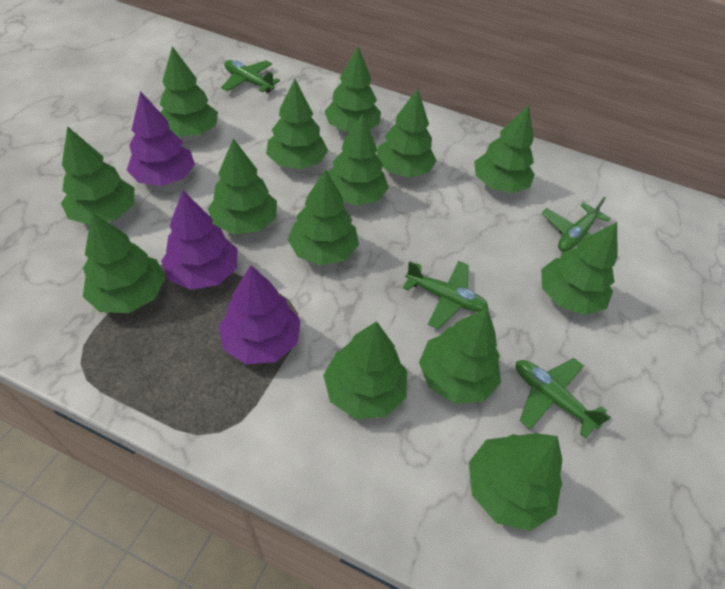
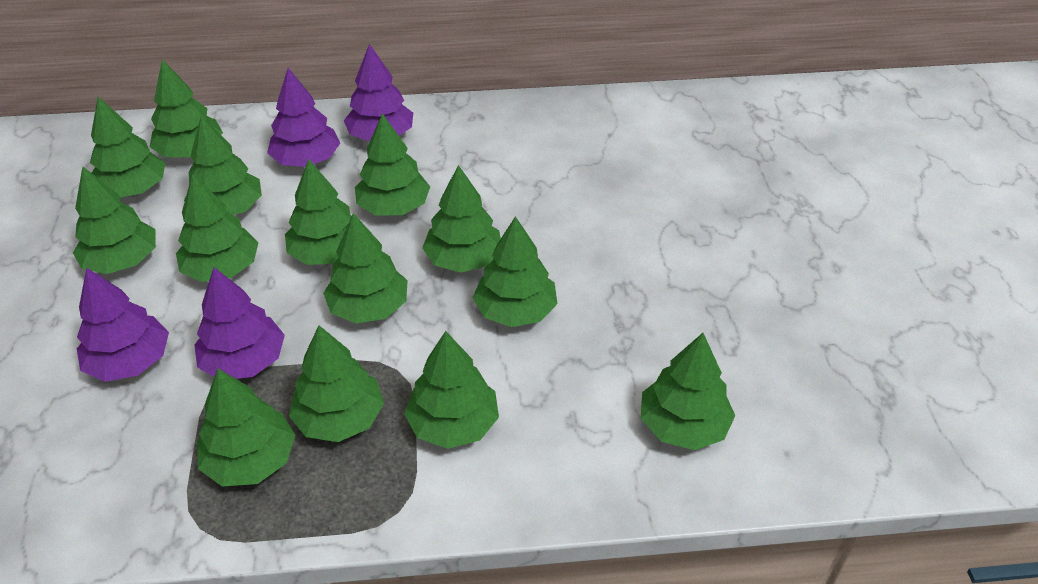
green plane: 4 -> 0
purple tree: 3 -> 4

